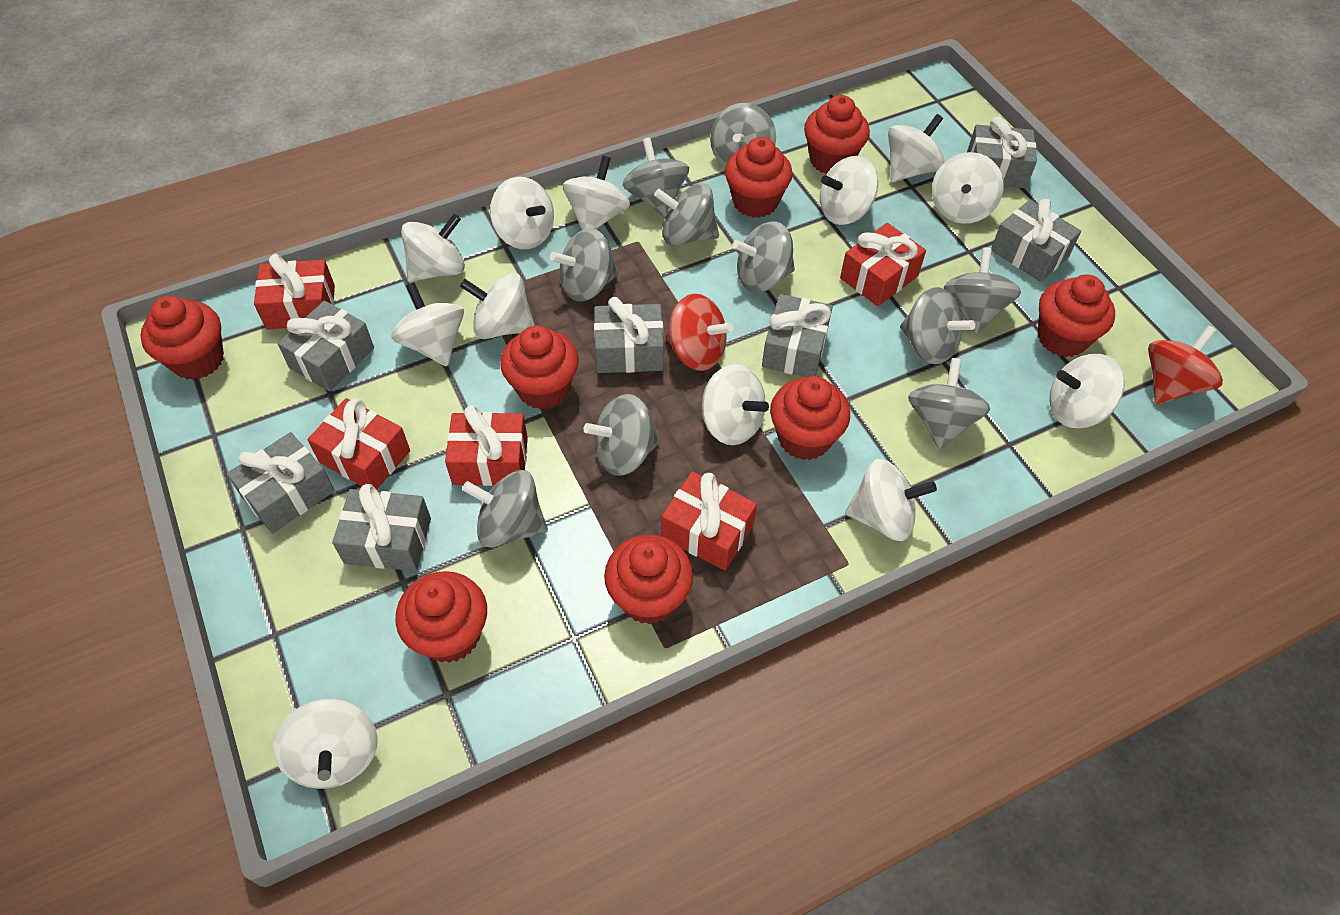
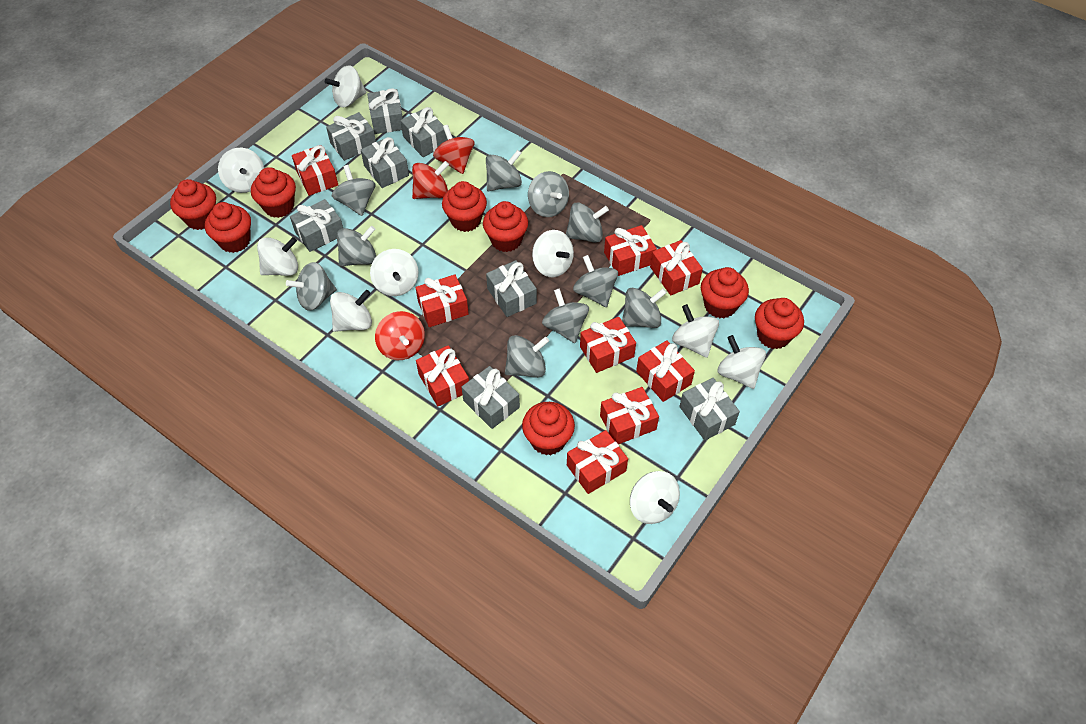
grey gift: 7 -> 8
red gift: 5 -> 9
red spinning top: 2 -> 3
white spinning top: 12 -> 9

